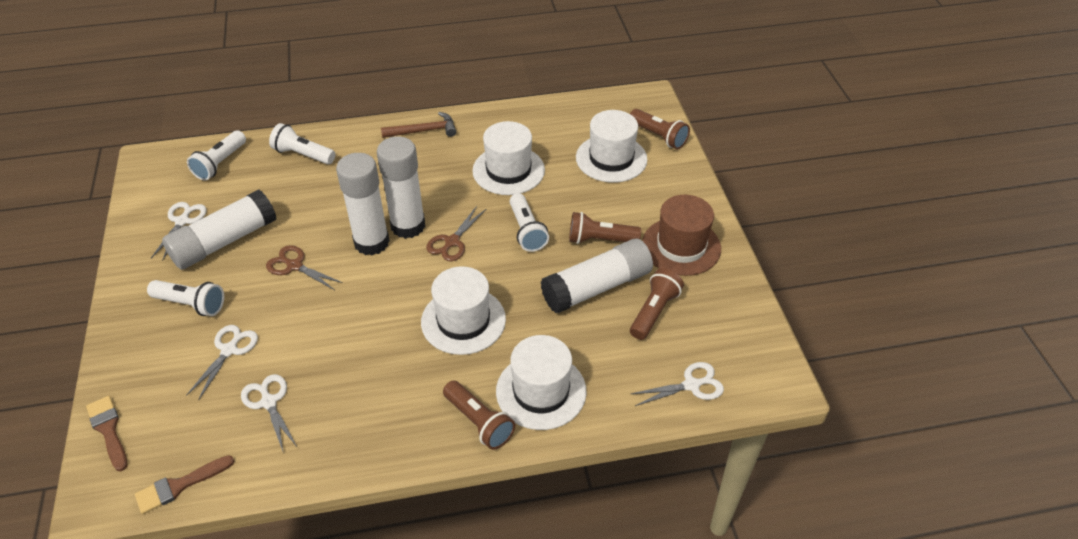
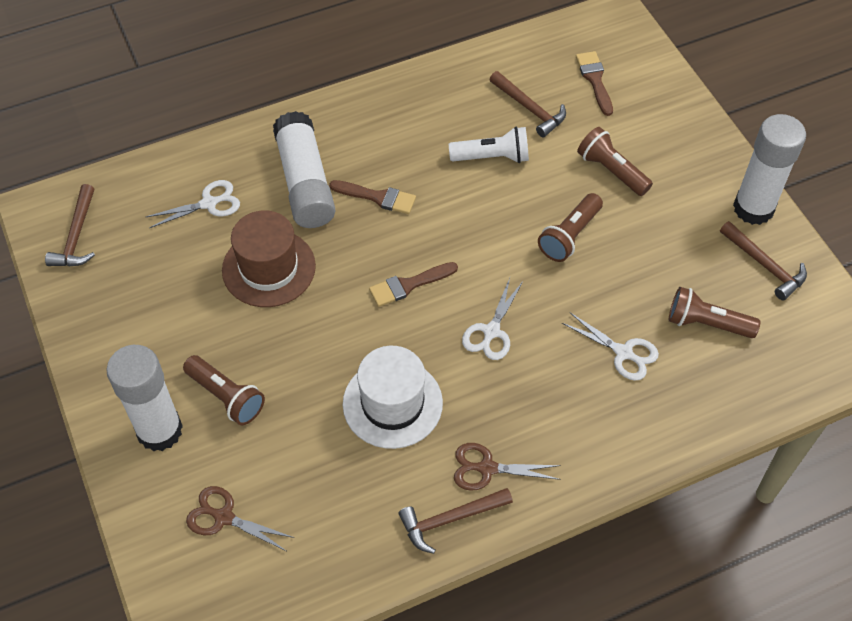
brown brush: 2 -> 3
brown hammer: 1 -> 4
white flashlight: 4 -> 1
white glue stick: 4 -> 3
white hat: 4 -> 1
white scissors: 4 -> 3

